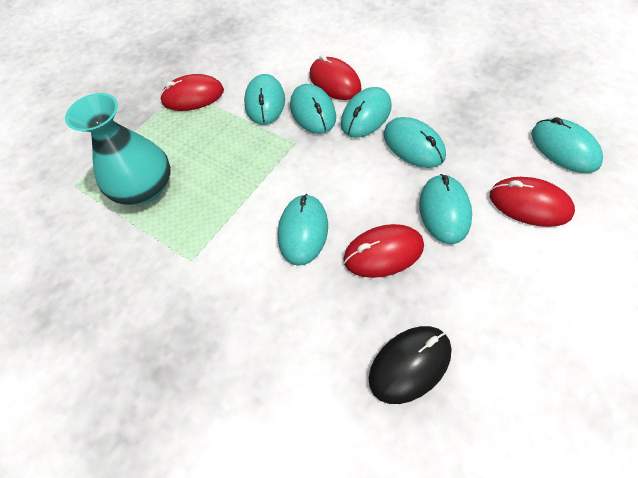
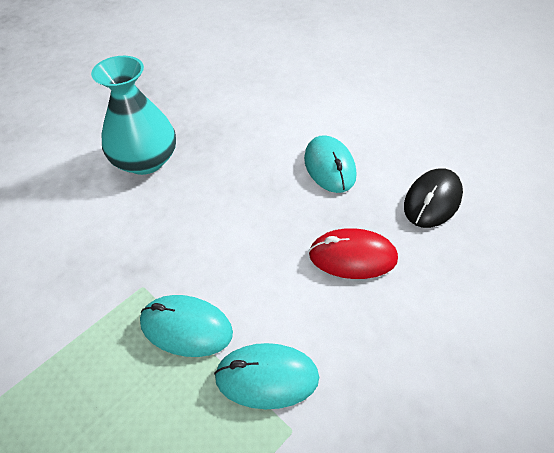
red mouse: 4 -> 1
turquoise mouse: 7 -> 3

